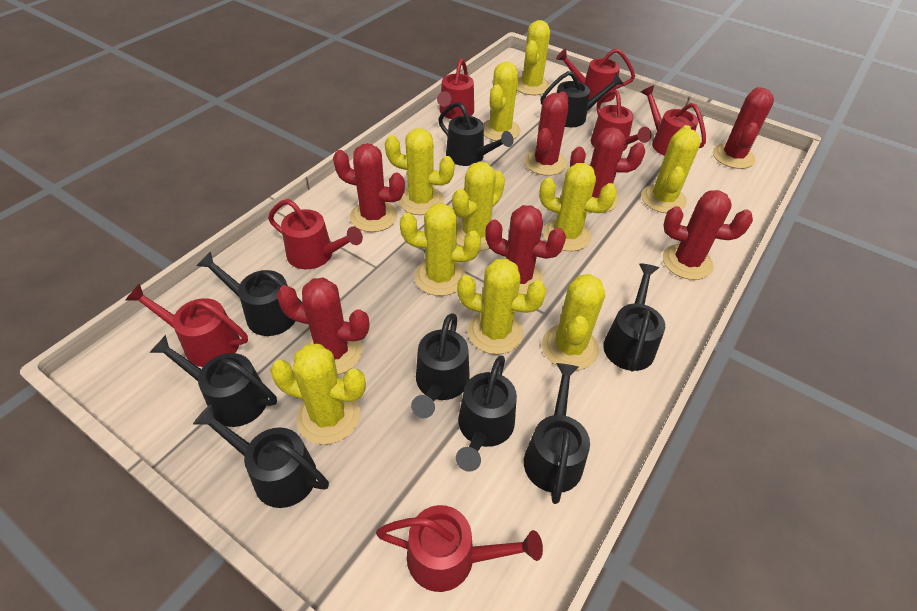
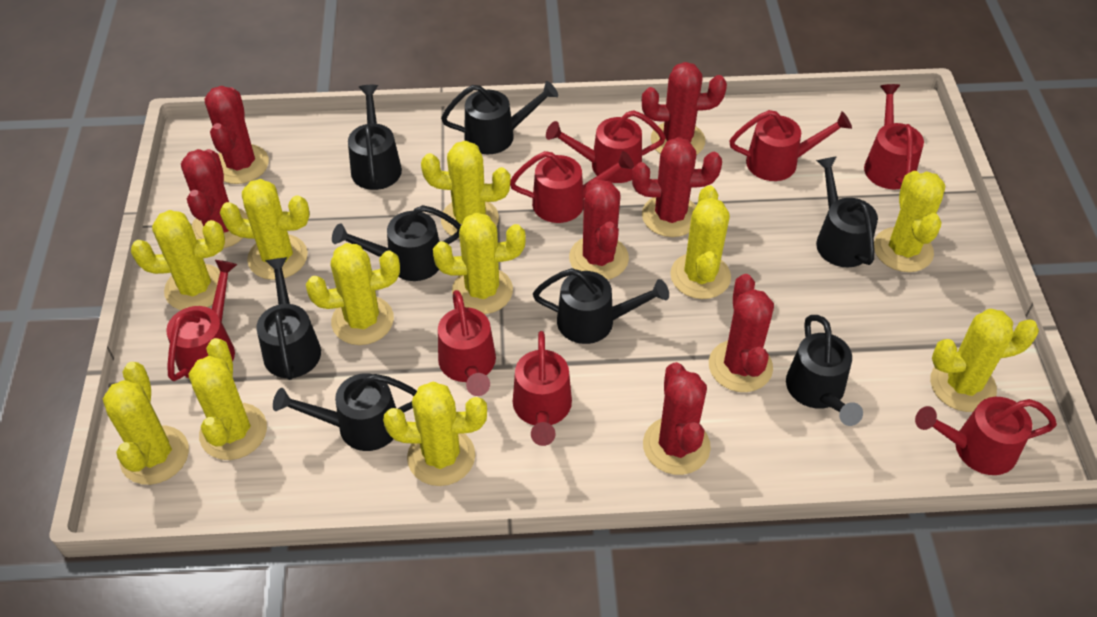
black watering can: 9 -> 8
red watering can: 7 -> 8
yellow cactus: 10 -> 11

